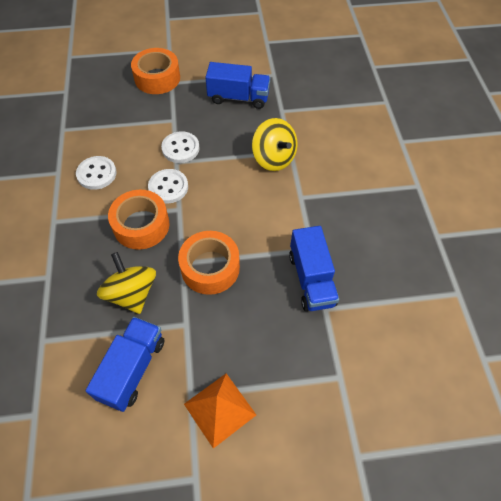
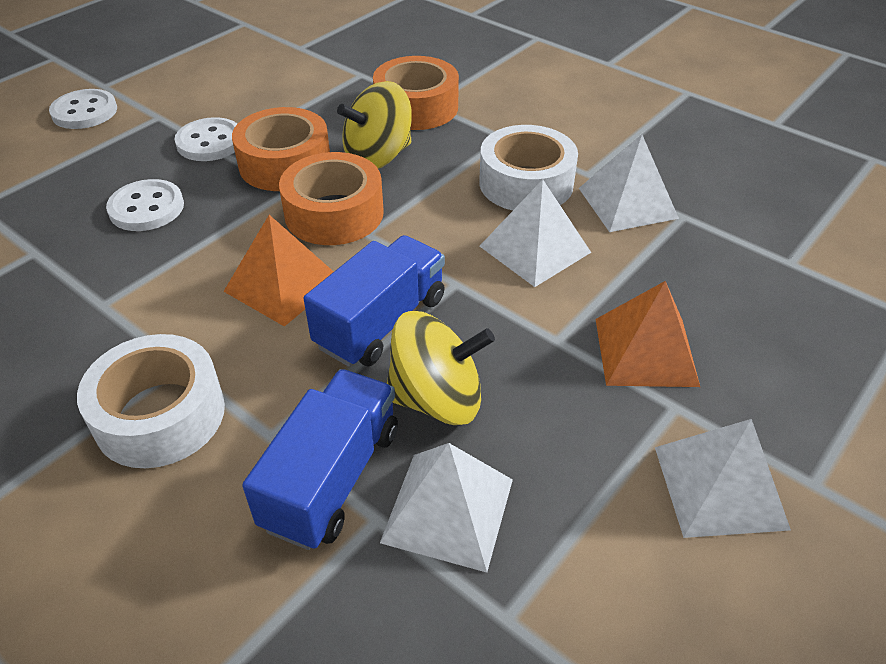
blue truck: 3 -> 2
orange pyramid: 1 -> 2
white pyramid: 0 -> 4
white tape: 0 -> 2

